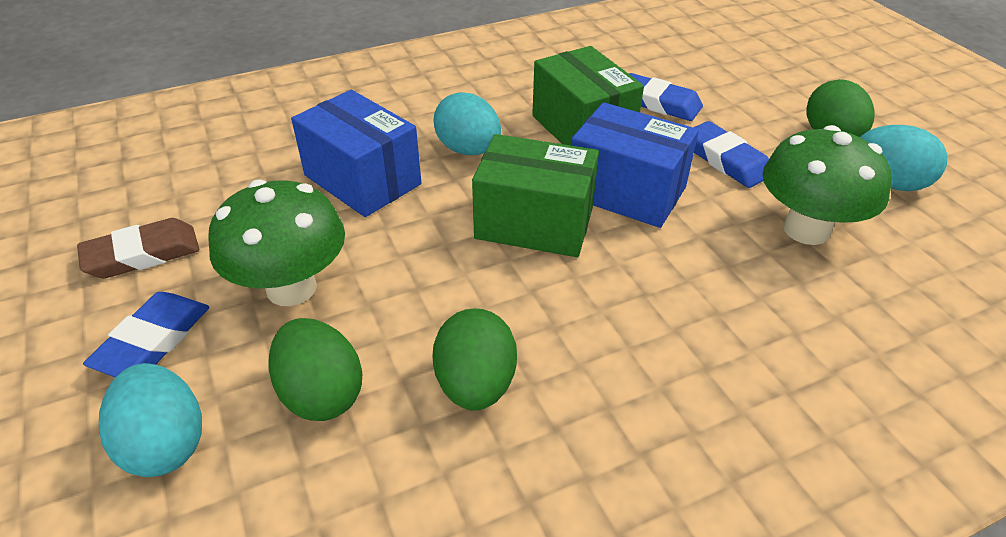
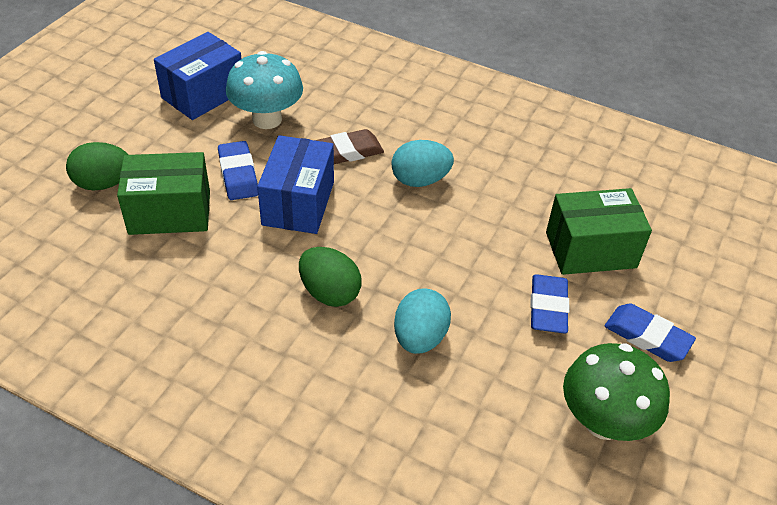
green egg: 3 -> 2
green mushroom: 2 -> 1
turquoise egg: 3 -> 2
turquoise mushroom: 0 -> 1

